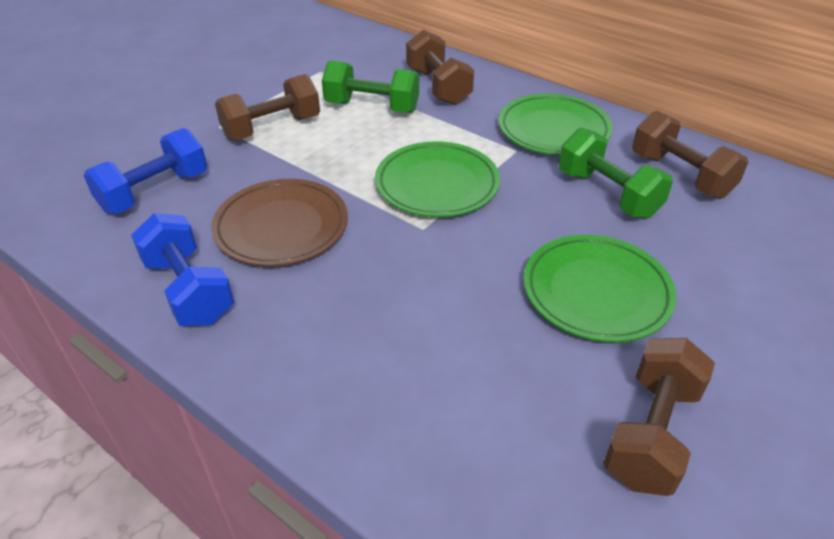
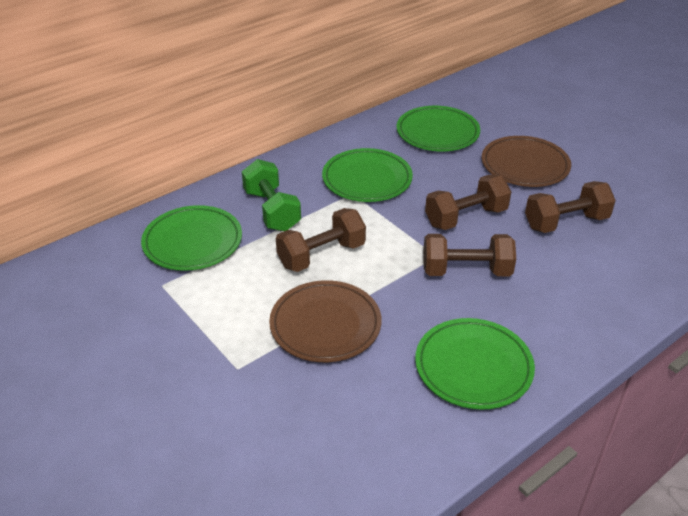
blue dumbbell: 2 -> 0
brown plate: 1 -> 2
green dumbbell: 2 -> 1
green plate: 3 -> 4

